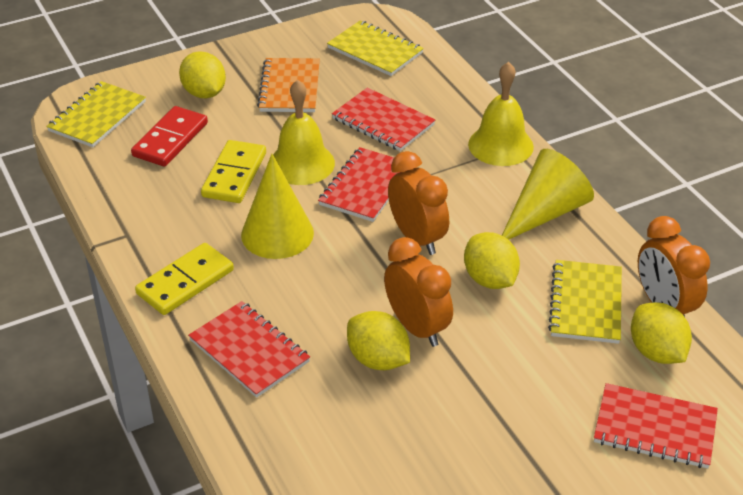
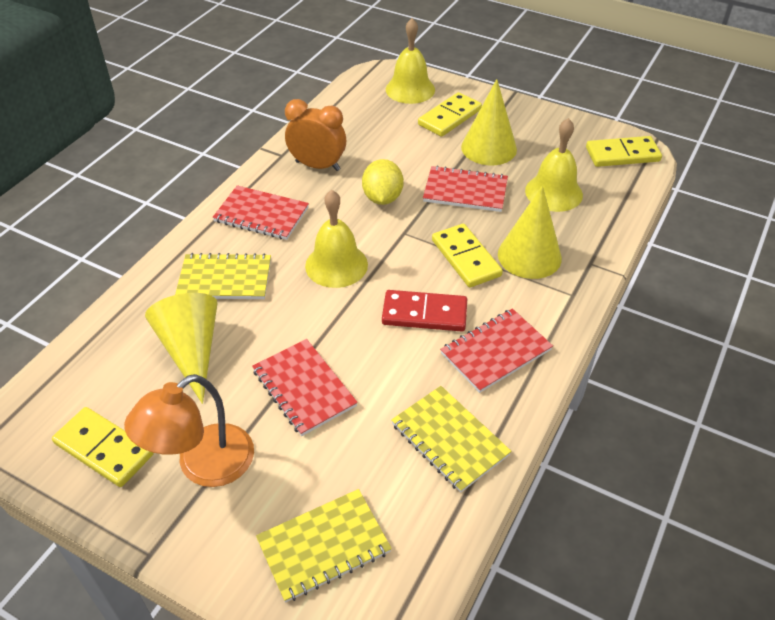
orange clock: 3 -> 1
orange lamp: 0 -> 1
orange notebook: 1 -> 0
yellow bell: 2 -> 3
yellow cone: 2 -> 3
yellow domino: 2 -> 4
yellow lemon: 4 -> 1

